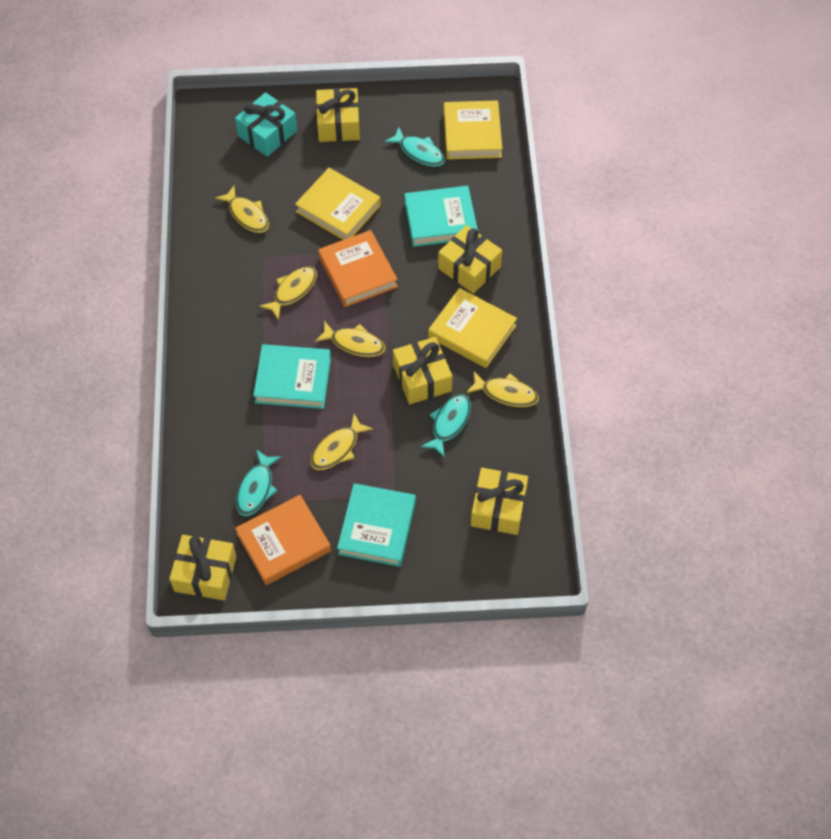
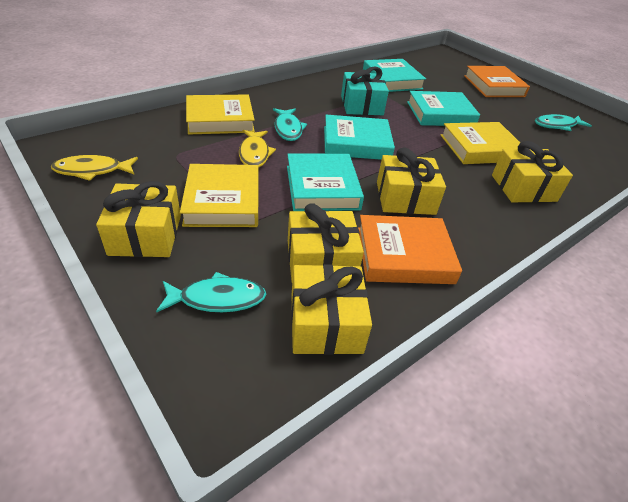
turquoise book: 3 -> 4
yellow fish: 5 -> 2

